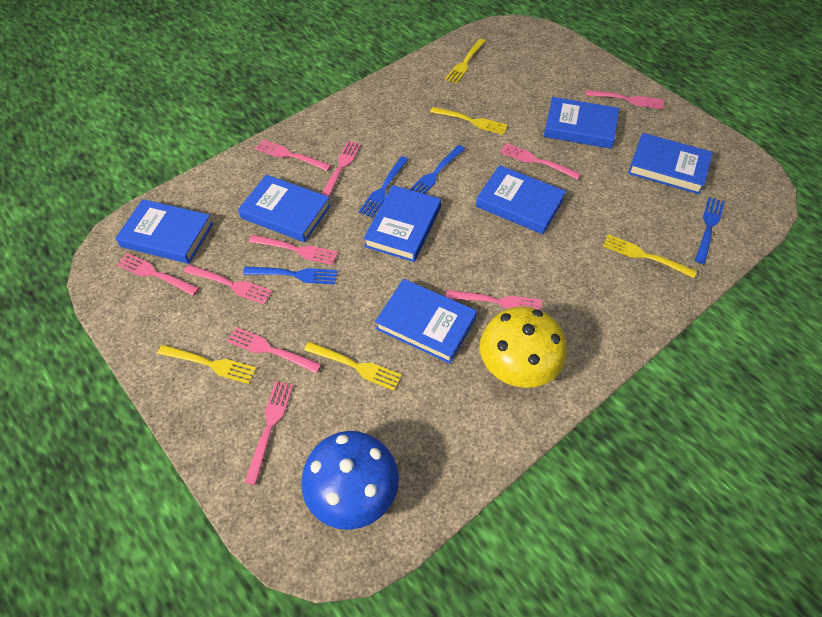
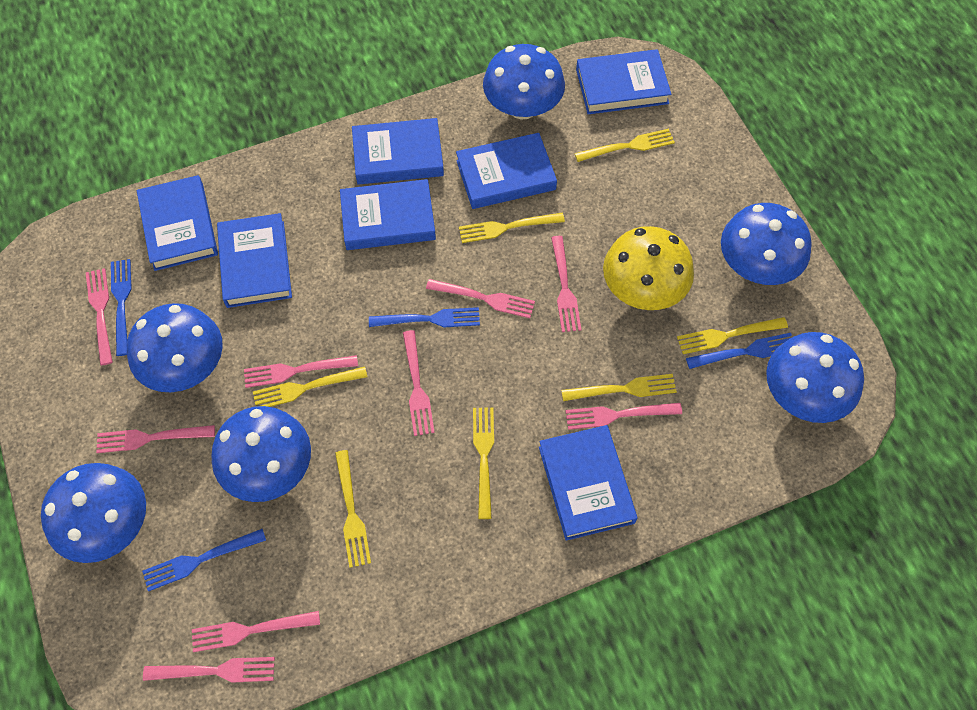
blue mushroom: 1 -> 6
pink fork: 10 -> 9
yellow fork: 5 -> 7

